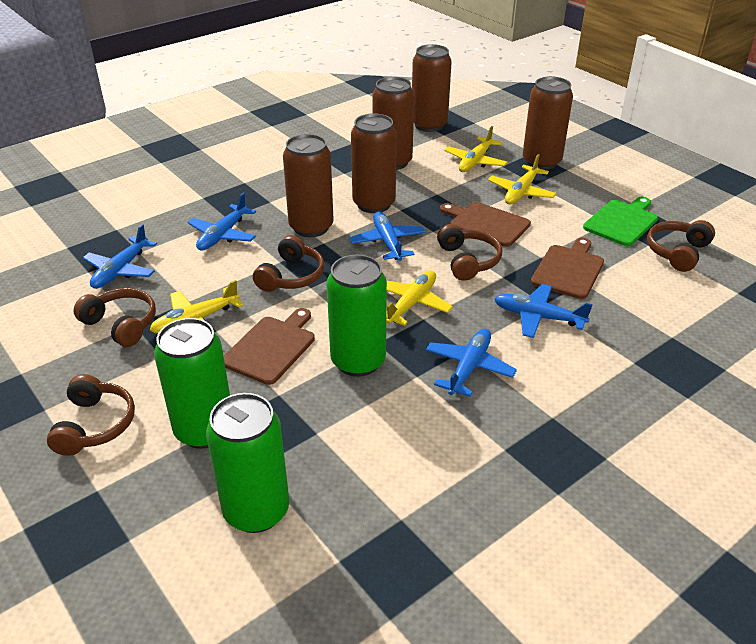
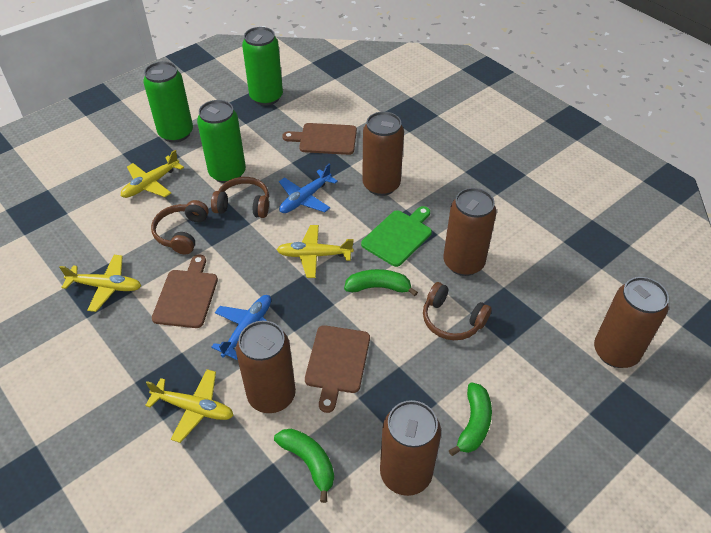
blue plane: 5 -> 2
brown headphones: 5 -> 3
green banana: 0 -> 3

